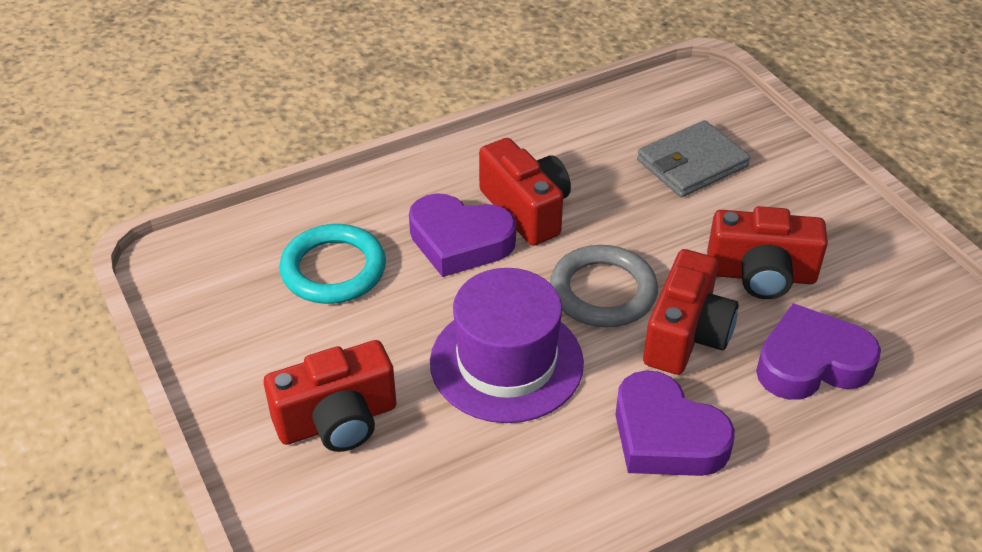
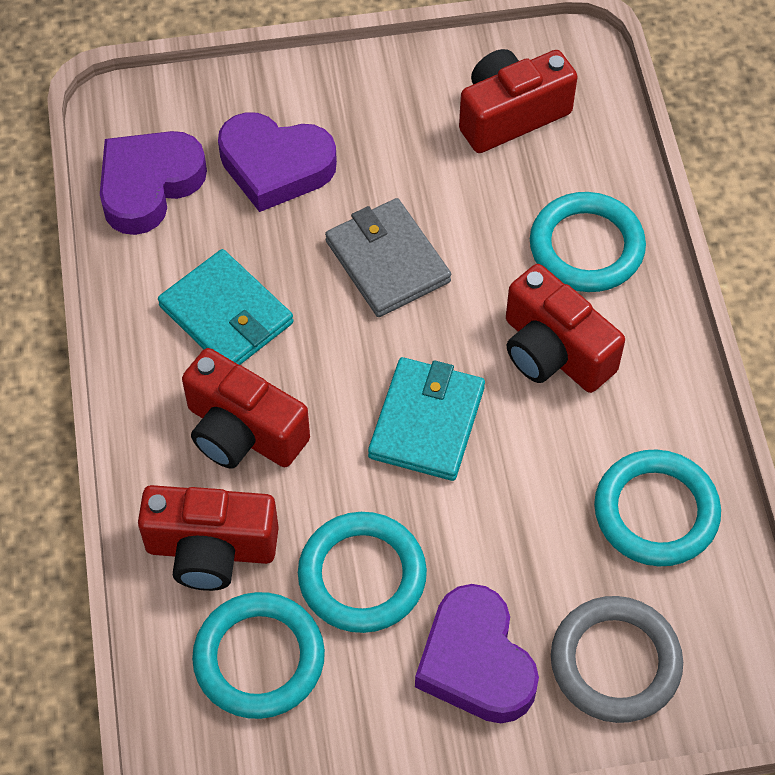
purple hat: 1 -> 0
turquoise ring: 1 -> 4
turquoise wallet: 0 -> 2

